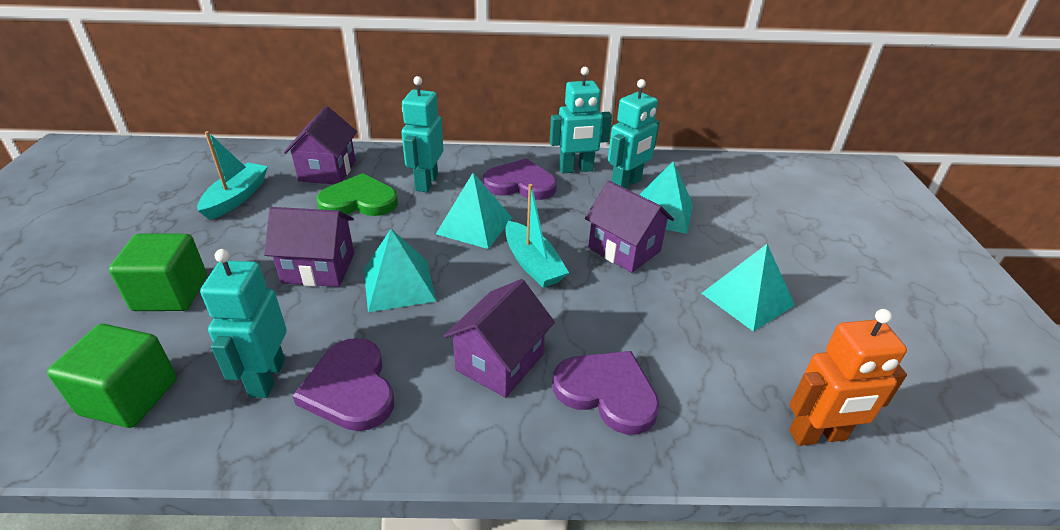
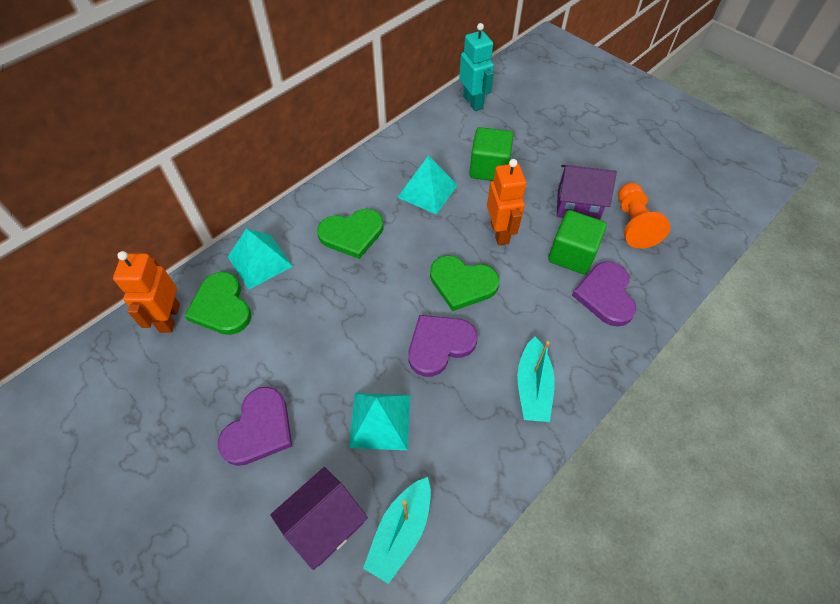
green heart: 1 -> 3
orange pawn: 0 -> 1
orange robot: 1 -> 2
purple house: 4 -> 2
turquoise pyramid: 4 -> 3
turquoise robot: 4 -> 1

